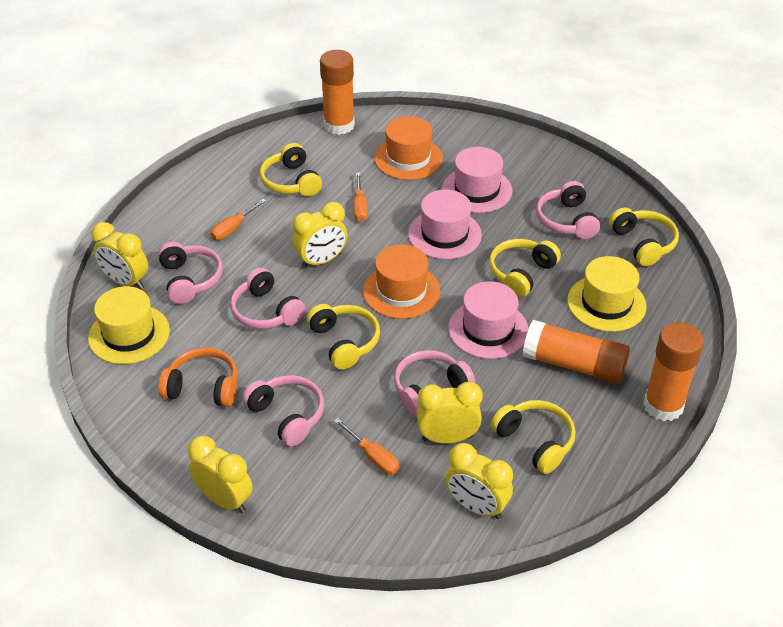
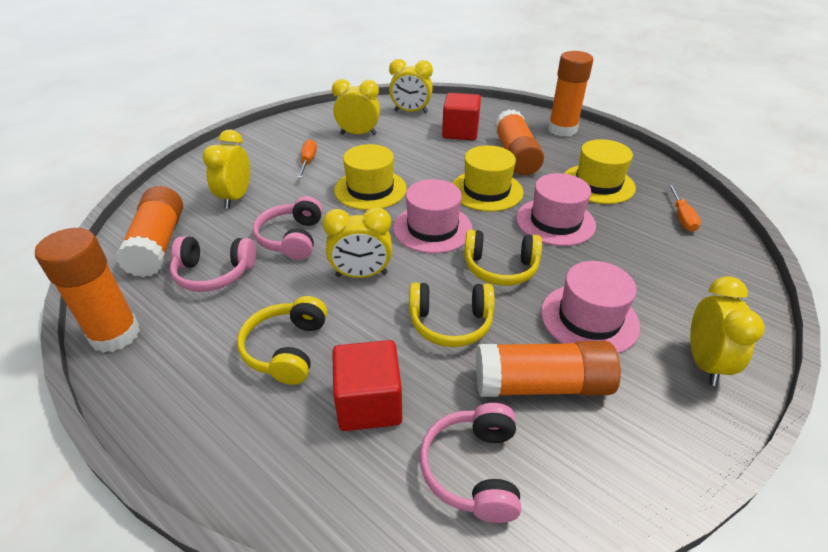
orange glue stick: 3 -> 5
orange hat: 2 -> 0
orange headphones: 1 -> 0
orange screwdriver: 3 -> 2
pink headphones: 5 -> 3
red cube: 0 -> 2
yellow hat: 2 -> 3
yellow headphones: 5 -> 3

